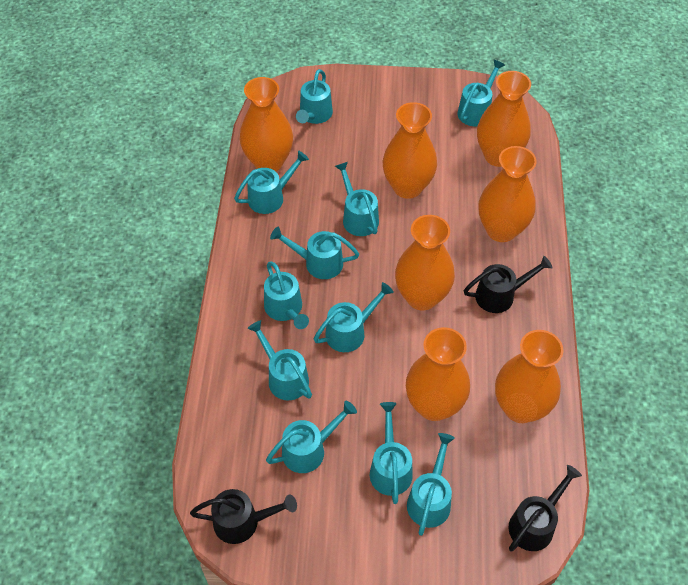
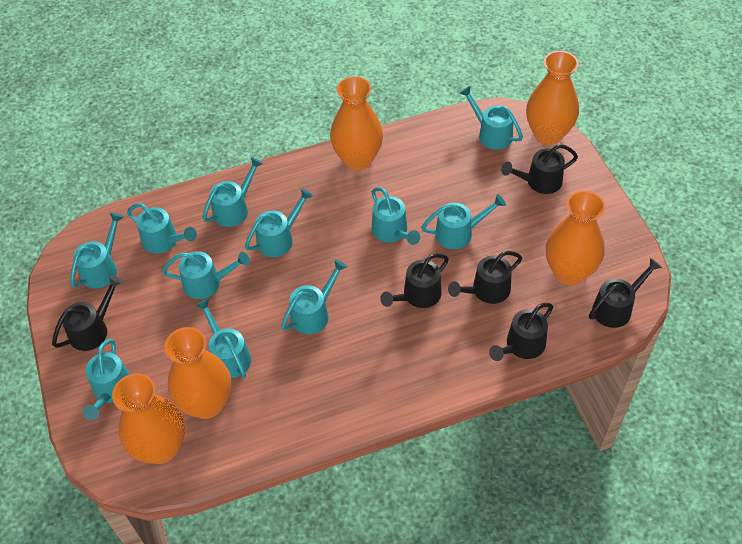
black watering can: 3 -> 6
orange vase: 7 -> 5

